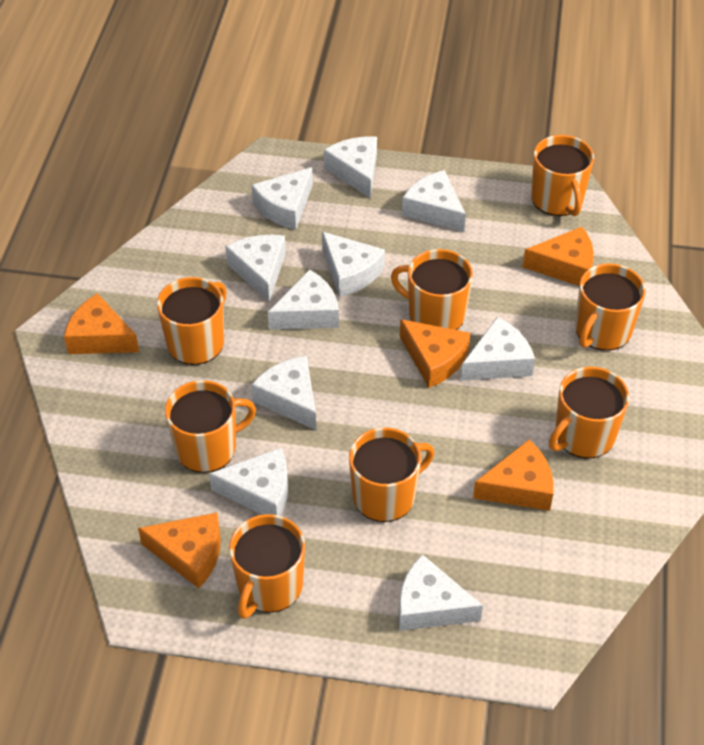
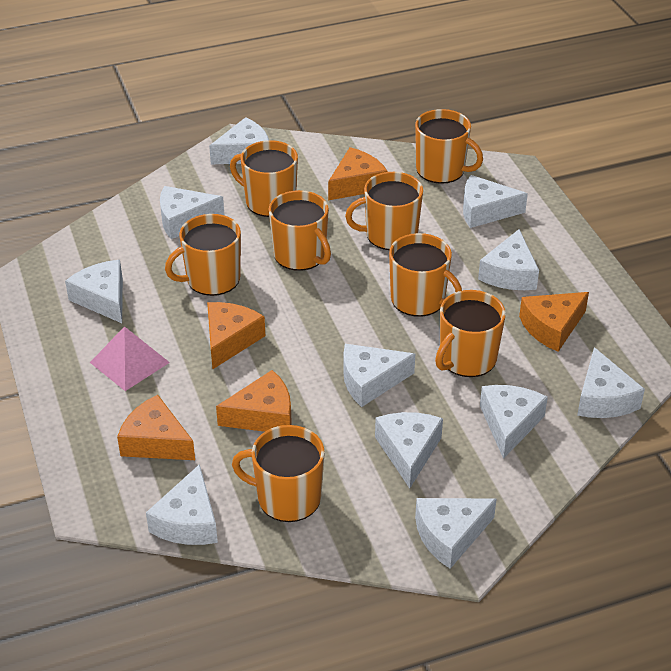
pink pyramid: 0 -> 1
white cheese: 10 -> 11

